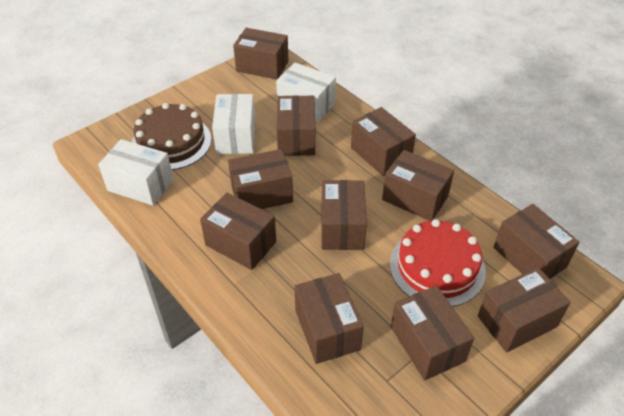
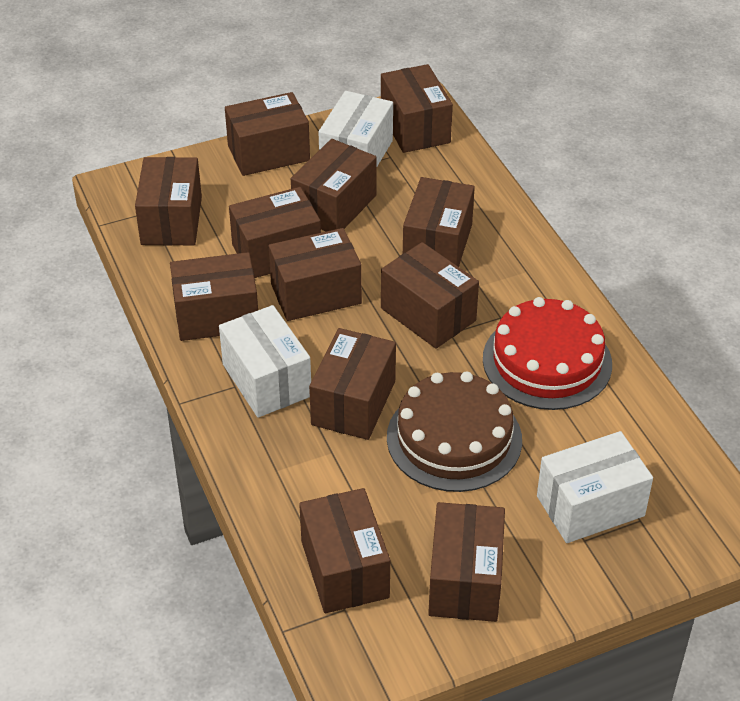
brown box: 11 -> 12

